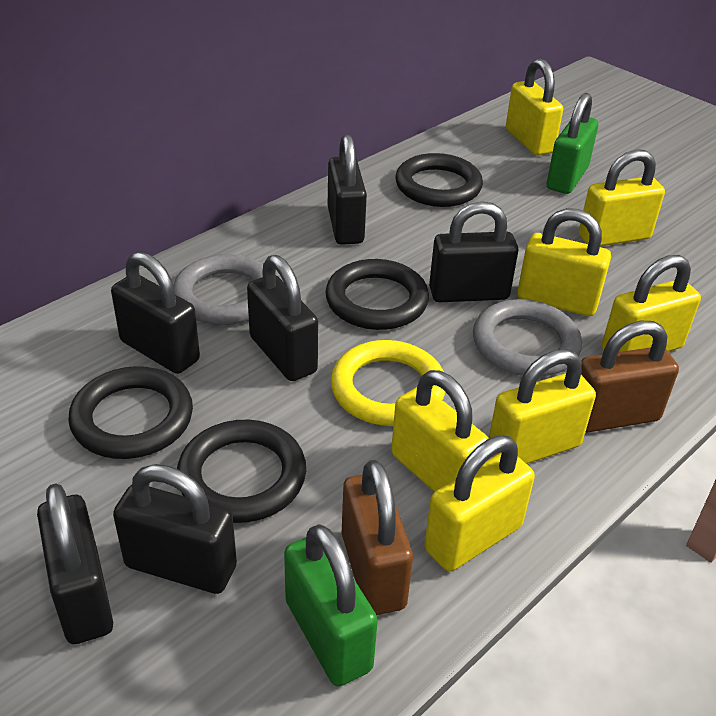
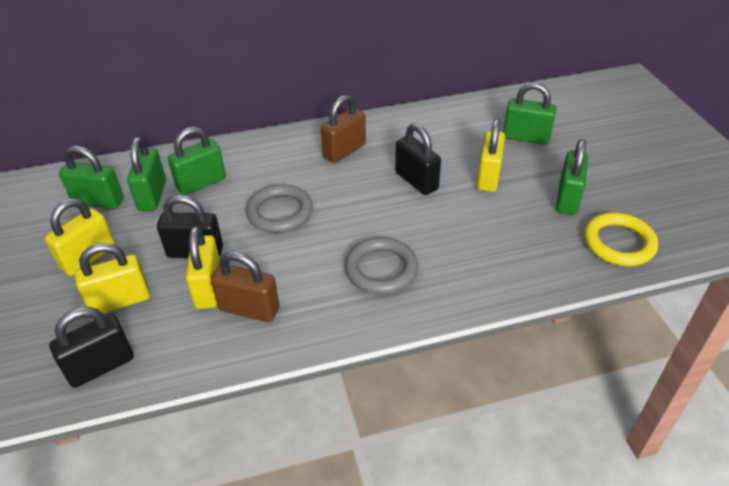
black padlock: 6 -> 3
black ring: 4 -> 0
green padlock: 2 -> 5
yellow padlock: 7 -> 4

